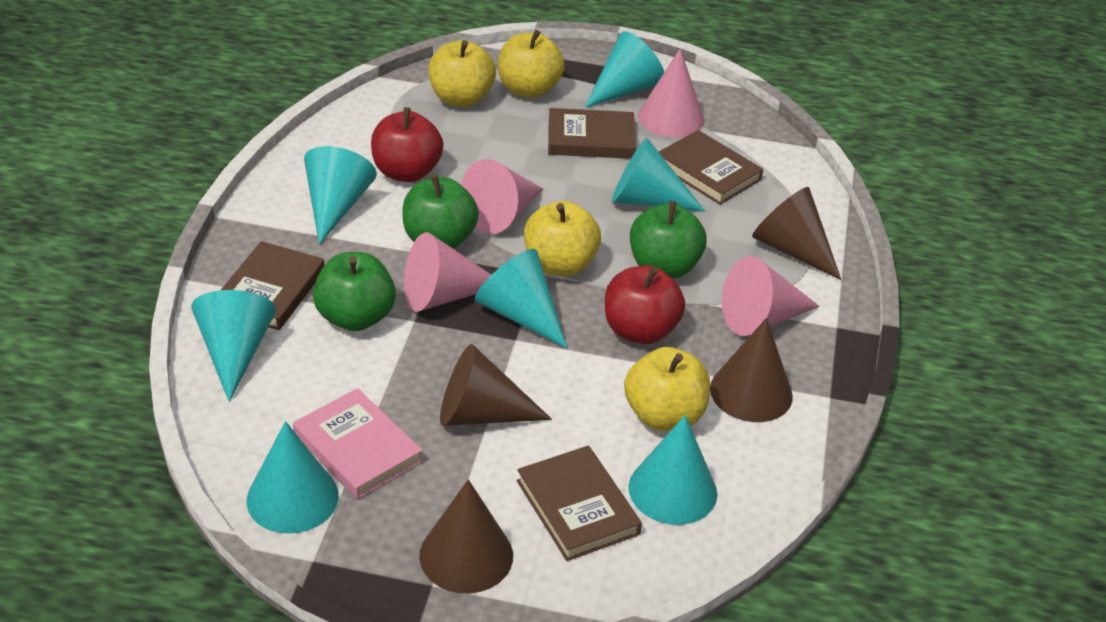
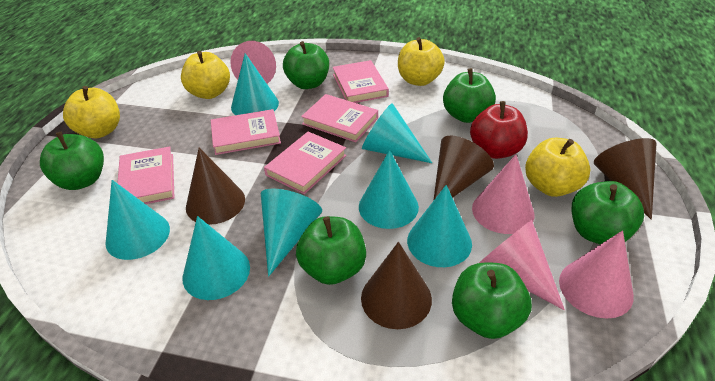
brown book: 4 -> 0
green apple: 3 -> 6
pink book: 1 -> 5
red apple: 2 -> 1

